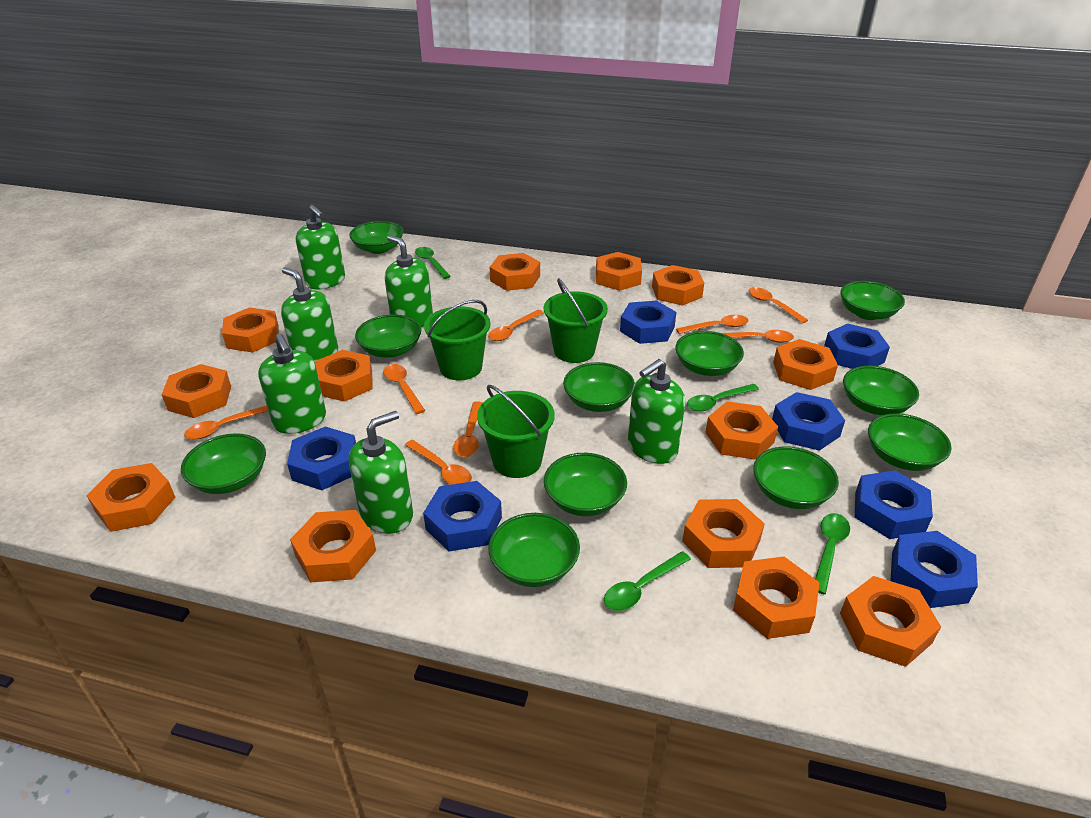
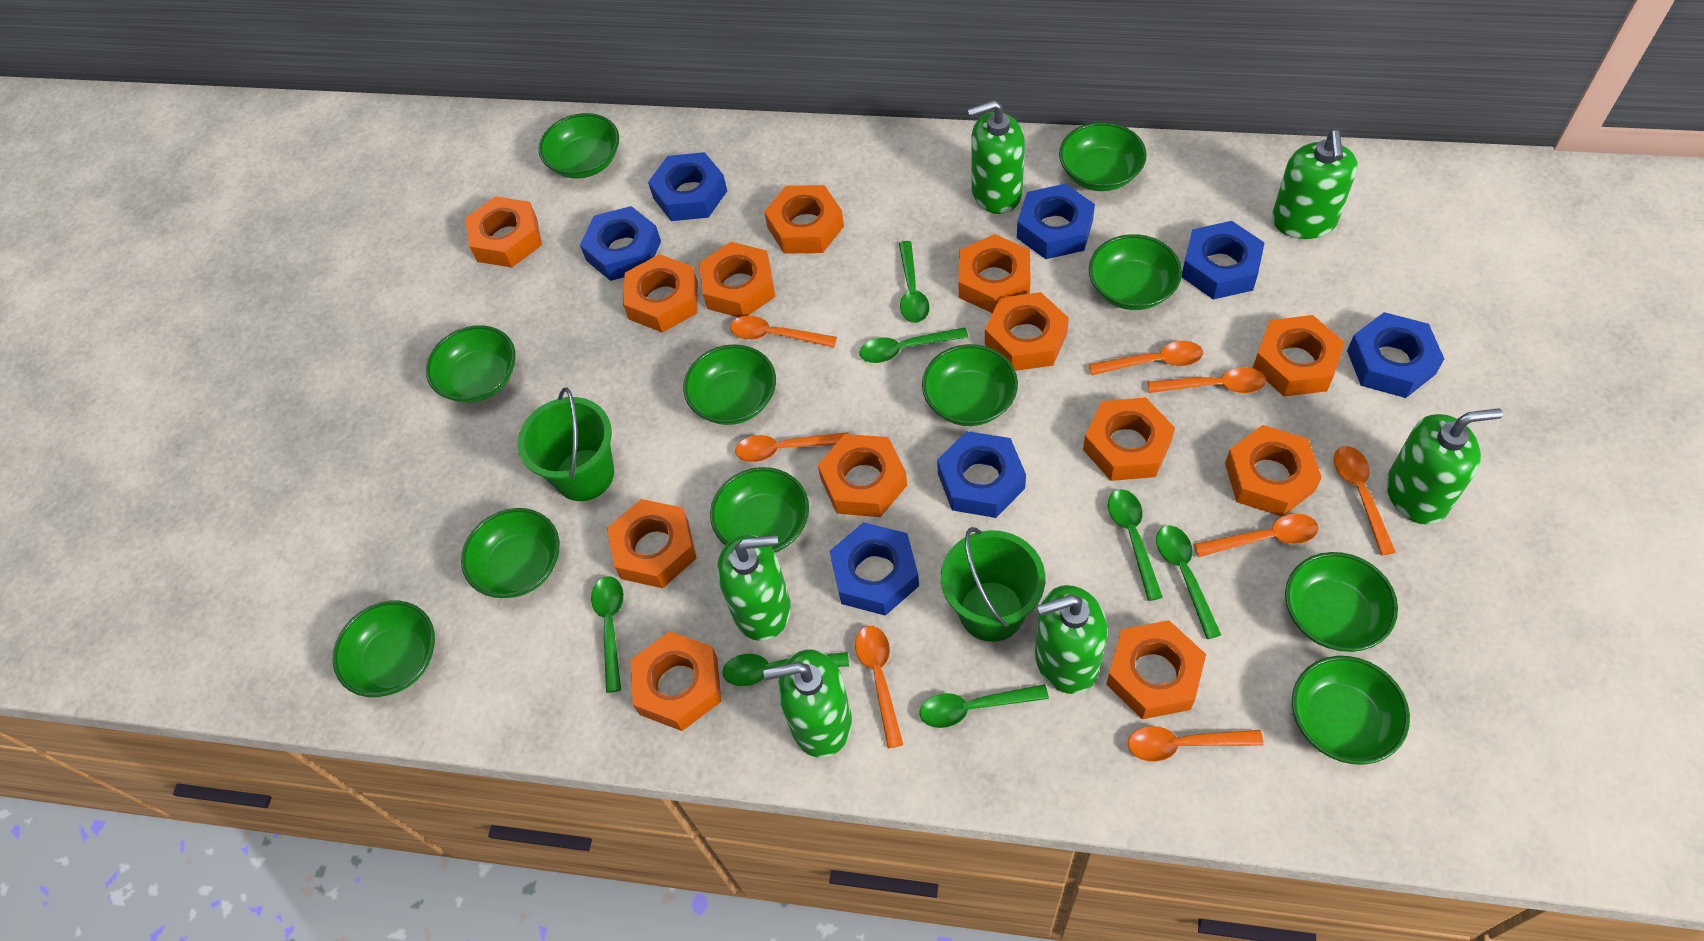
green bucket: 3 -> 2
green spoon: 4 -> 7

